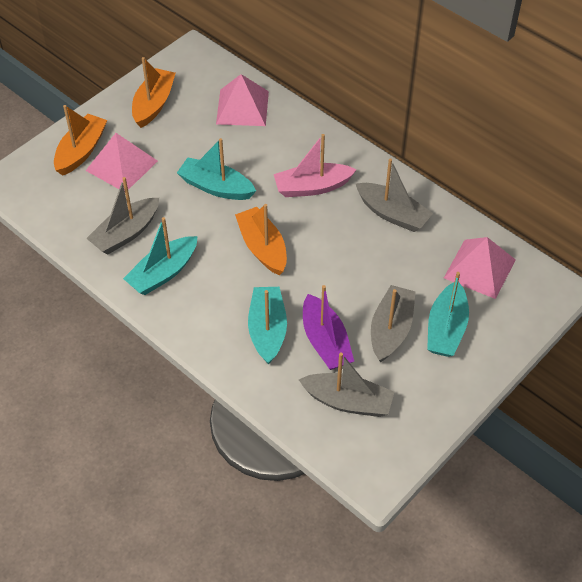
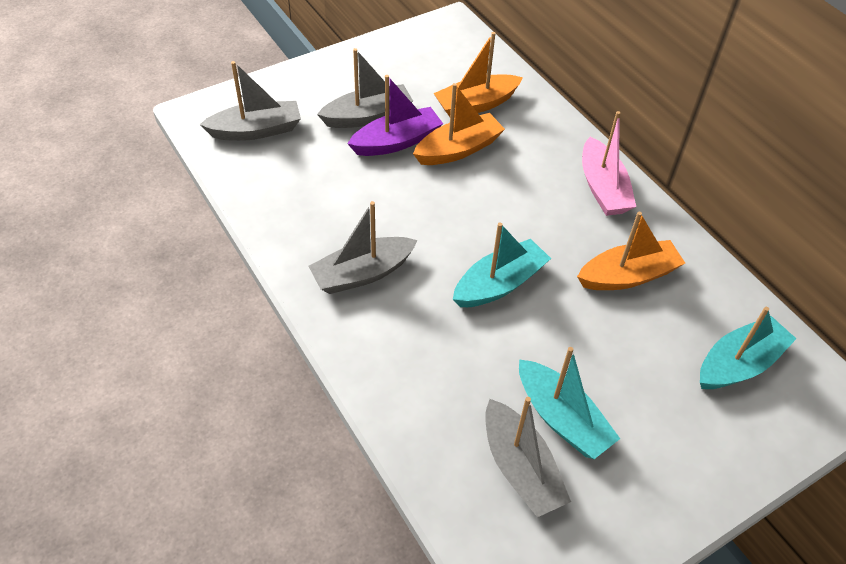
pink pyramid: 3 -> 0
turquoise boat: 4 -> 3

